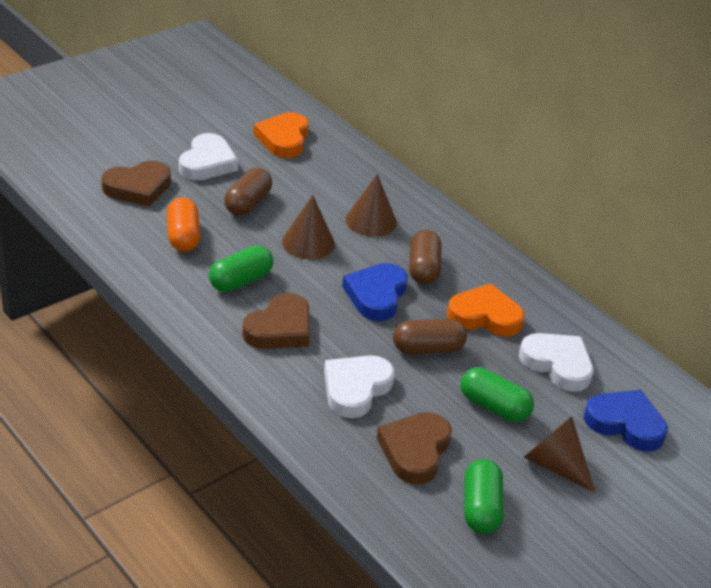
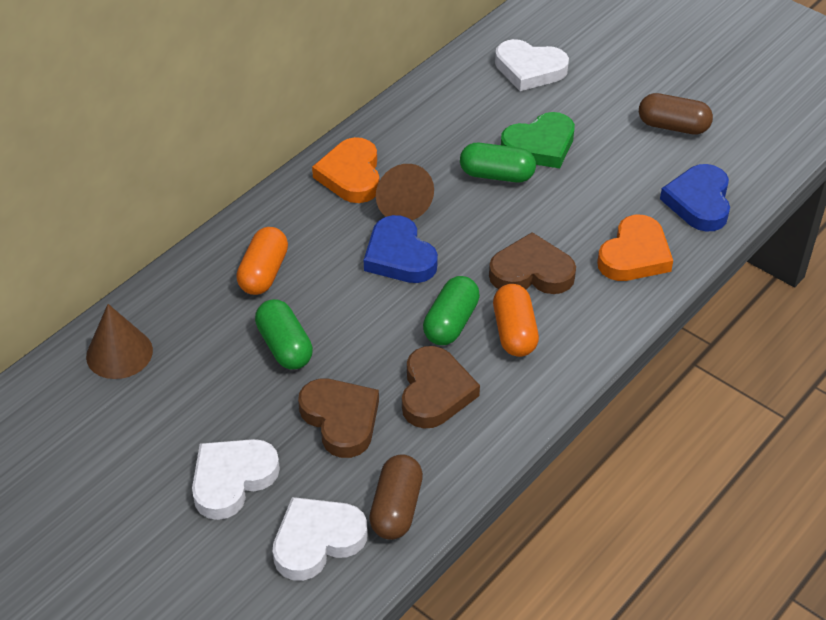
brown capsule: 3 -> 2
brown cone: 3 -> 2
green heart: 0 -> 1
orange capsule: 1 -> 2

